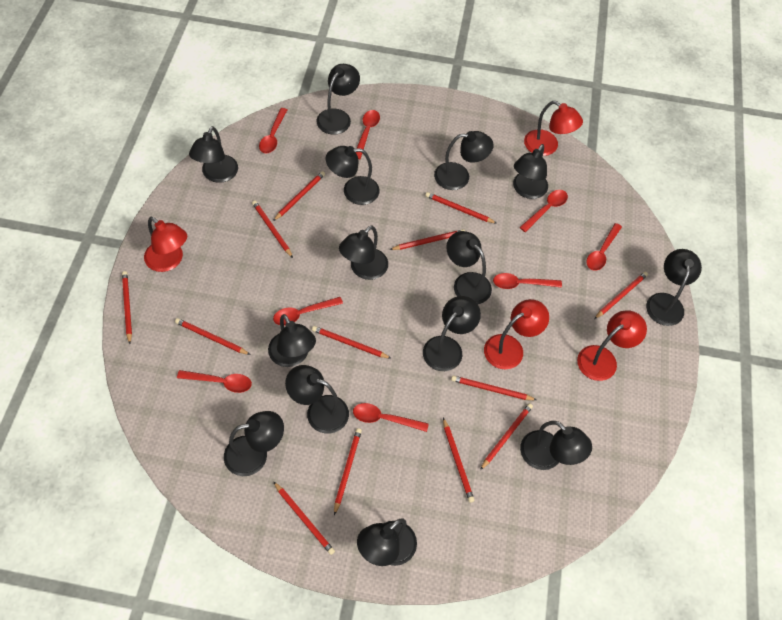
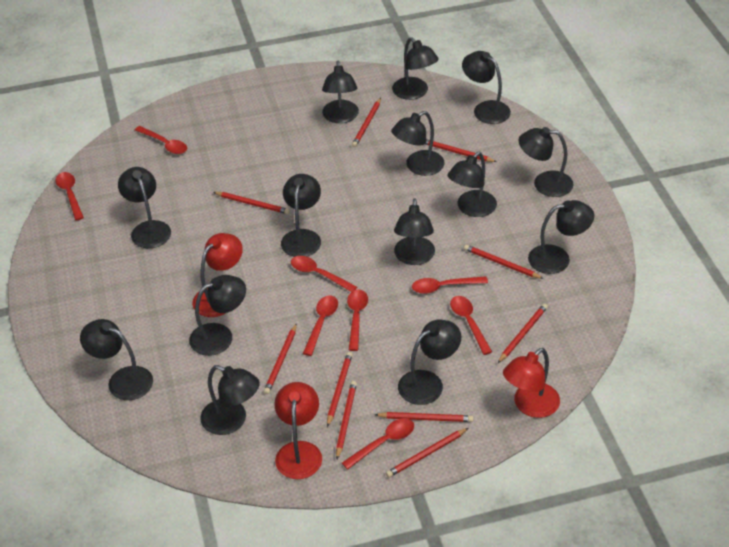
red lamp: 4 -> 3
red pencil: 13 -> 10

